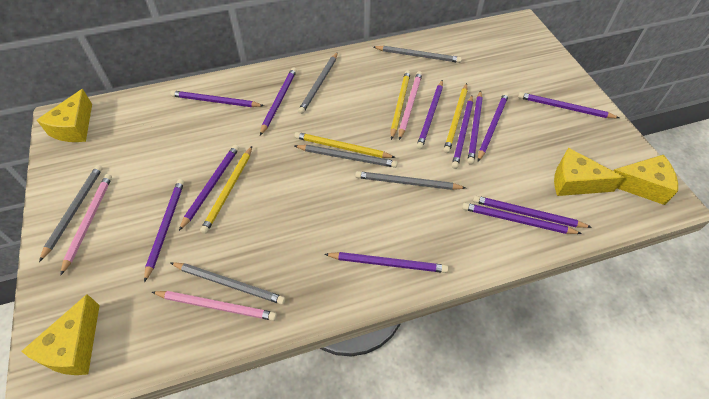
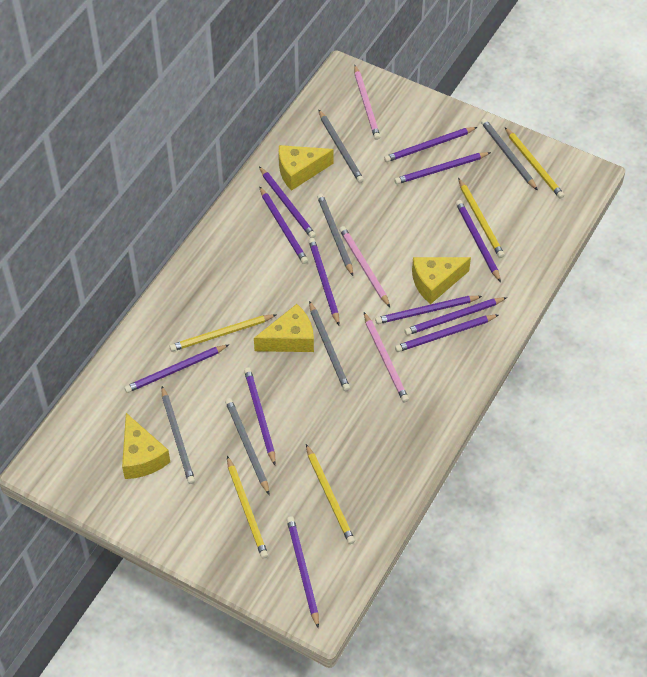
yellow pencil: 4 -> 5

